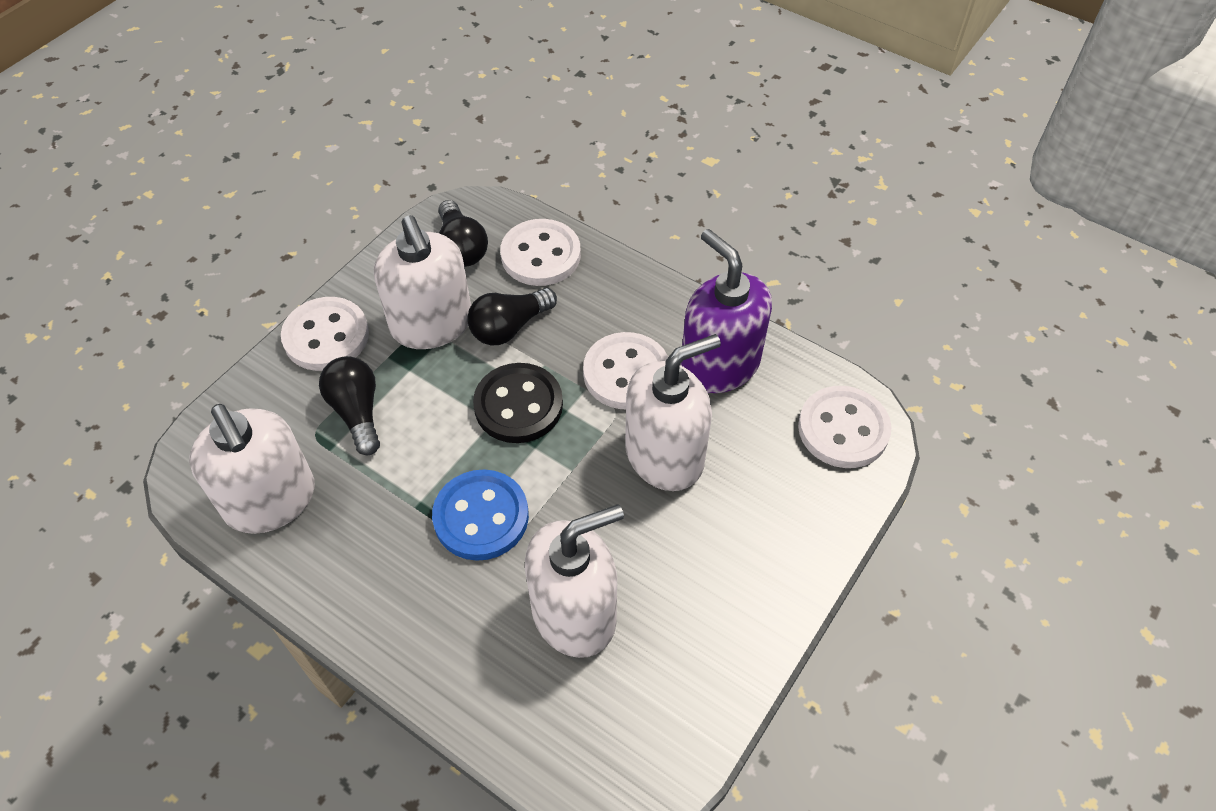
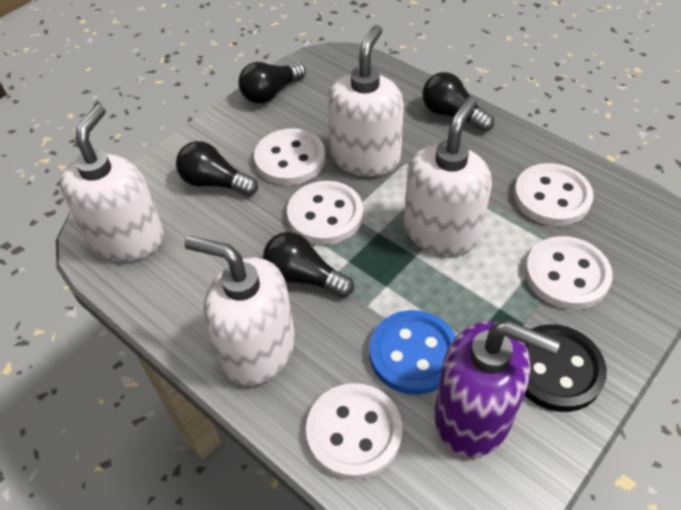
black light bulb: 3 -> 4
white button: 4 -> 5

